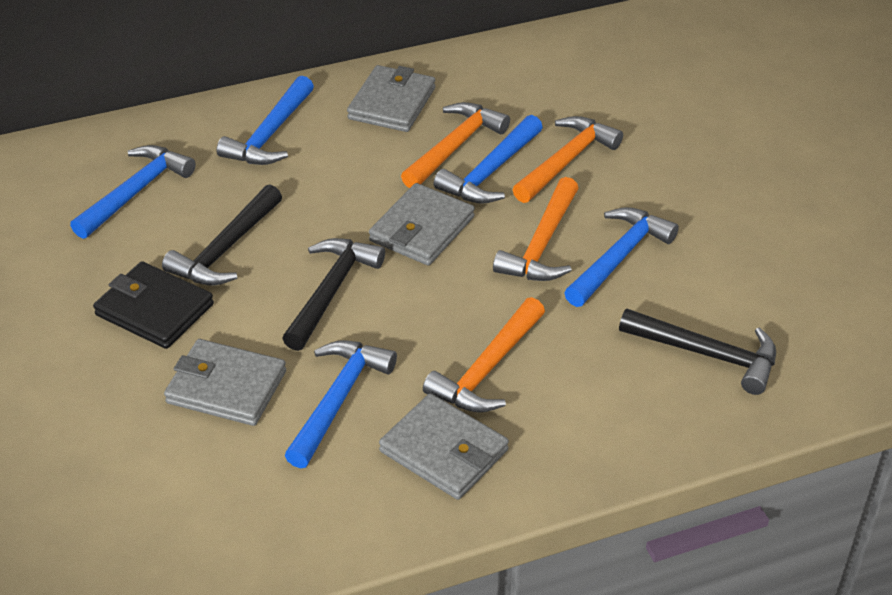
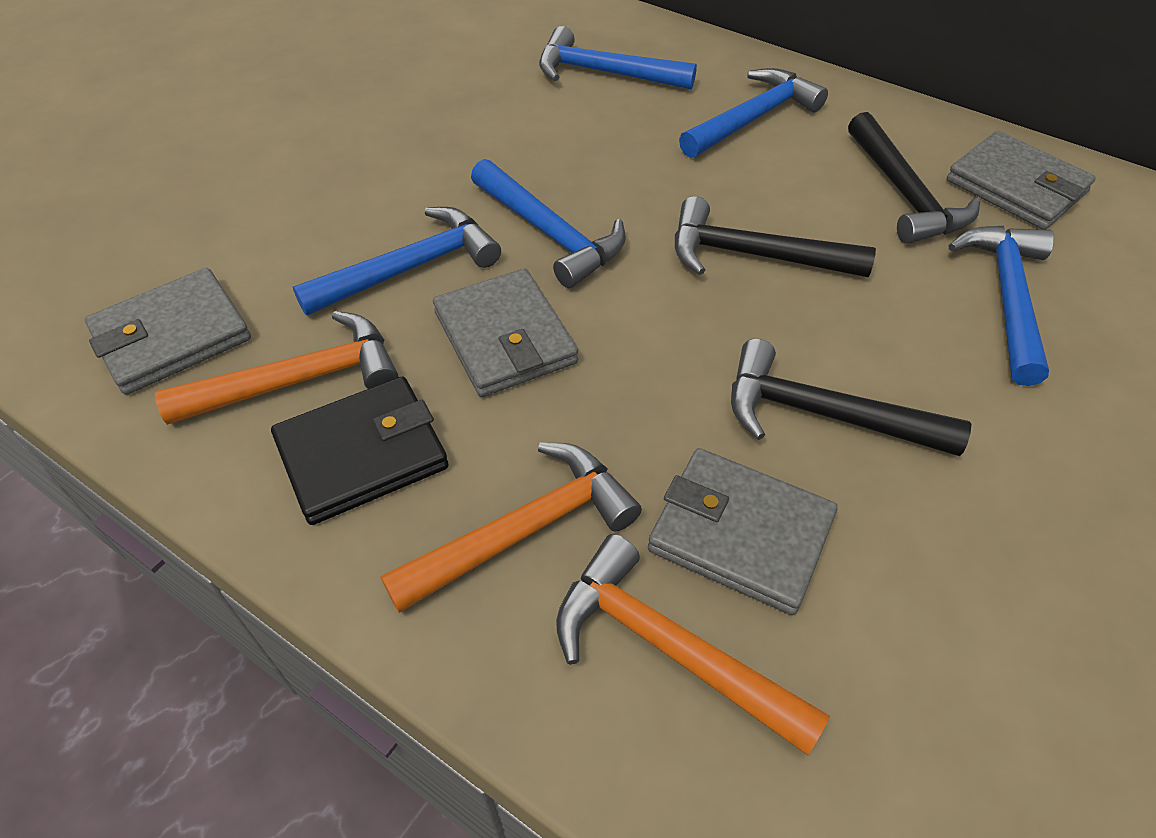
orange hammer: 4 -> 3

